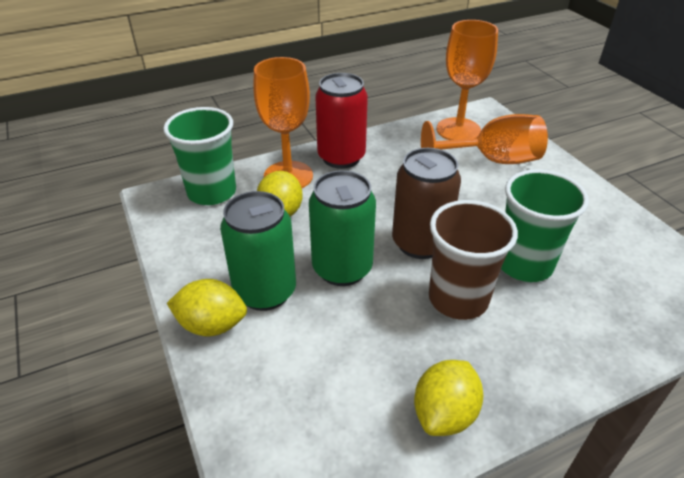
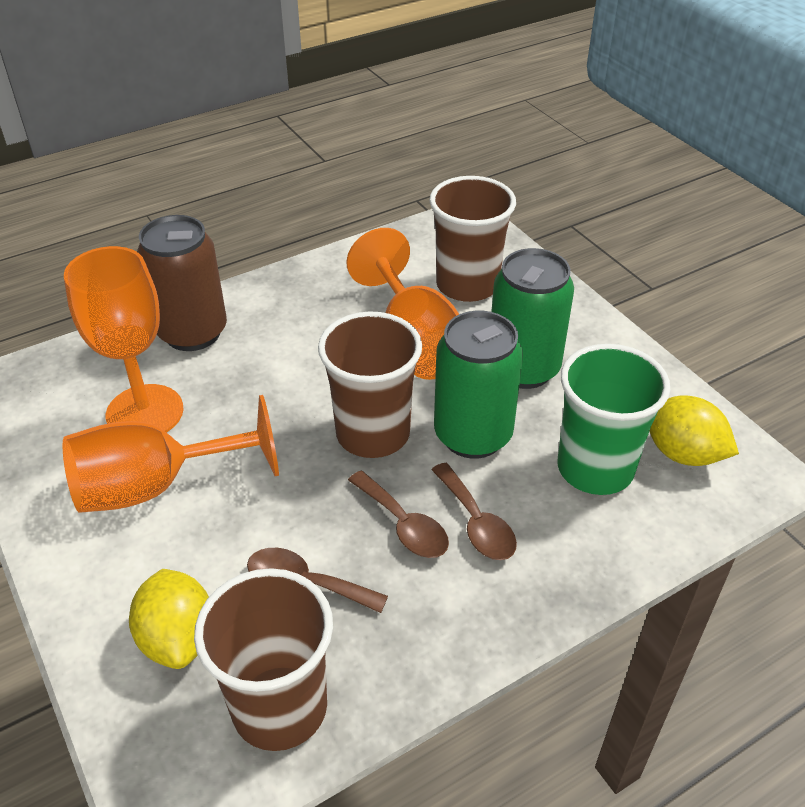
brown cup: 1 -> 3
brown spoon: 0 -> 3
green cup: 2 -> 1
red can: 1 -> 0
yellow lemon: 3 -> 2

